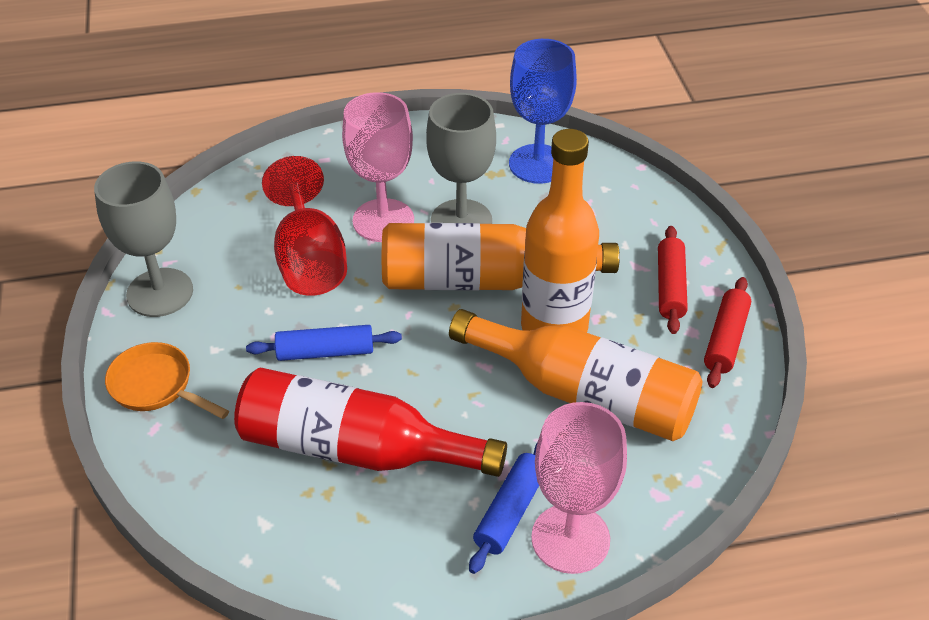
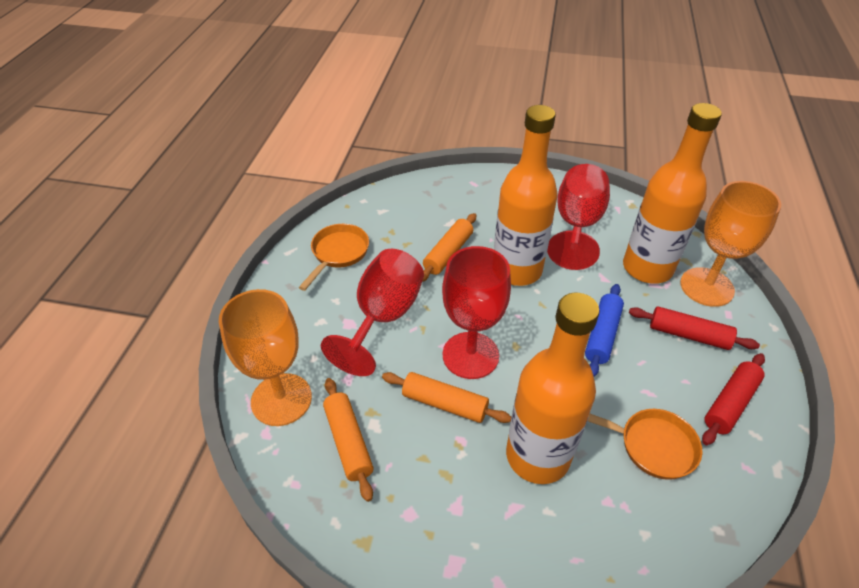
blue goblet: 1 -> 0
blue rolling pin: 2 -> 1
grey goblet: 2 -> 0
orange goblet: 0 -> 2
orange pan: 1 -> 2
orange rolling pin: 0 -> 3
pink goblet: 2 -> 0
red bottle: 1 -> 0
red goblet: 1 -> 3

